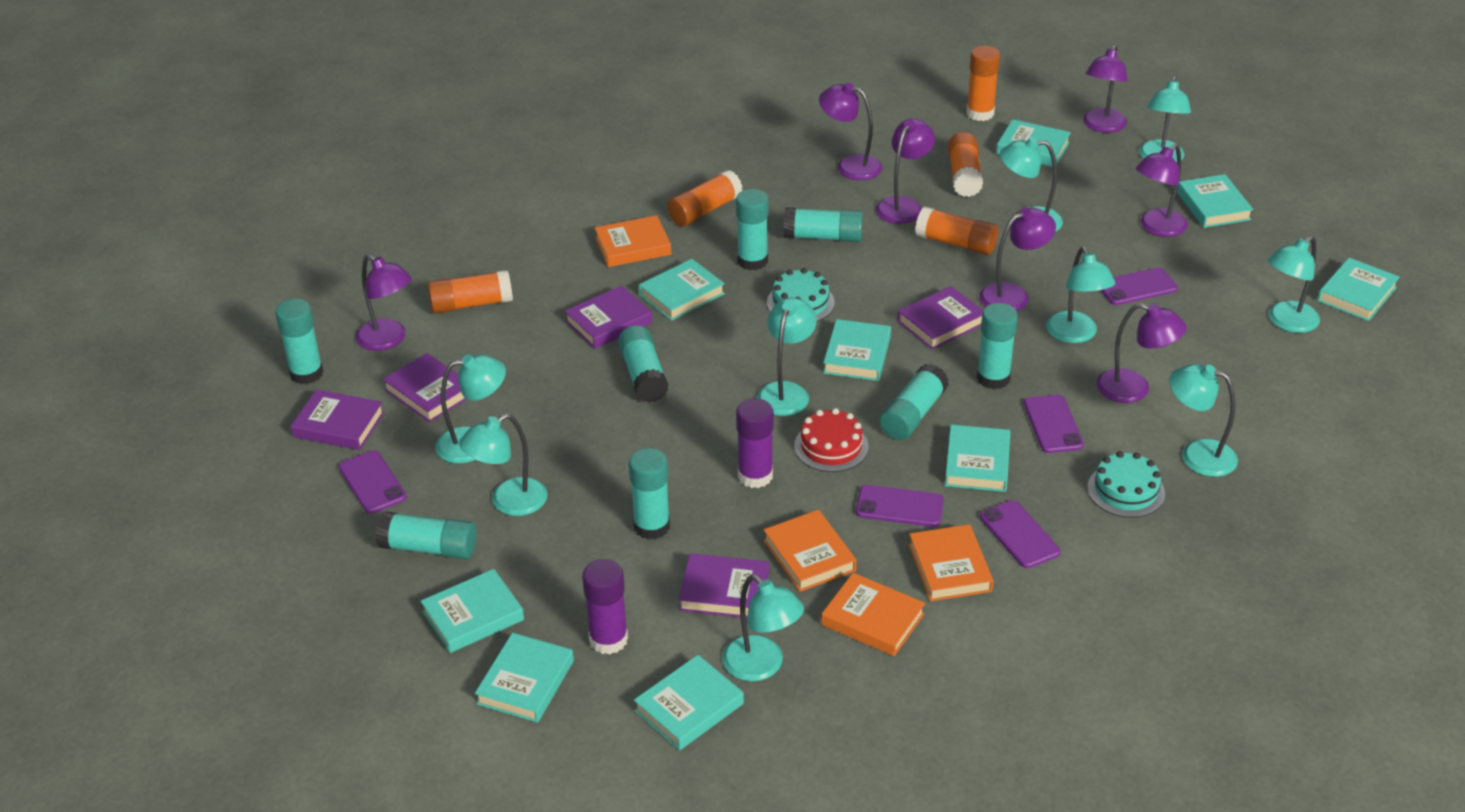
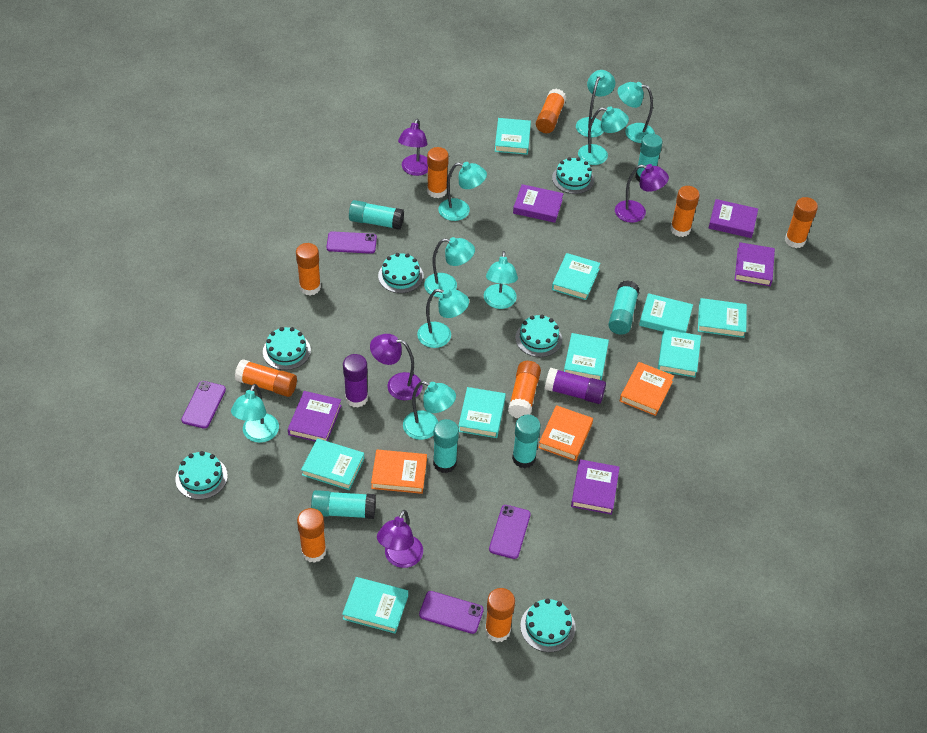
orange book: 4 -> 3
orange glue stick: 5 -> 9
purple lamp: 7 -> 4
purple phone: 5 -> 4
red cake: 1 -> 0
turquoise cake: 2 -> 6
turquoise glue stick: 8 -> 6

